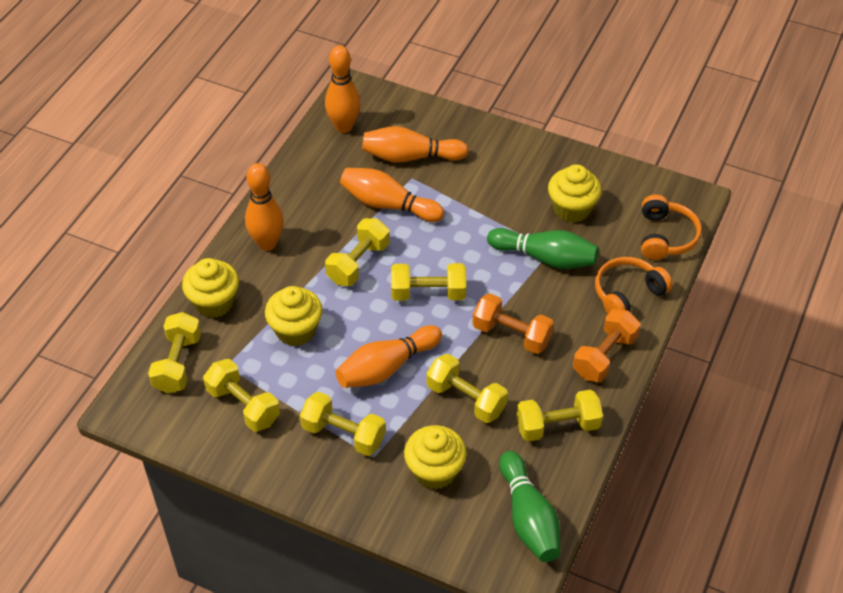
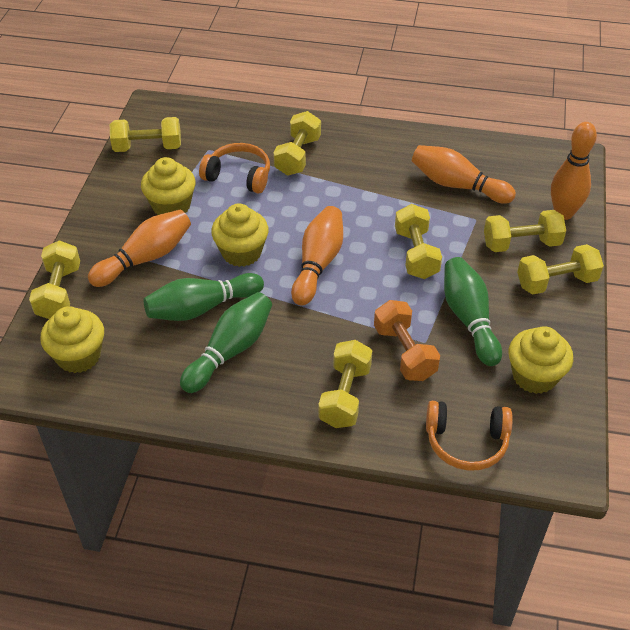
green bowling pin: 2 -> 3
orange bowling pin: 5 -> 4
orange dumbbell: 2 -> 1

